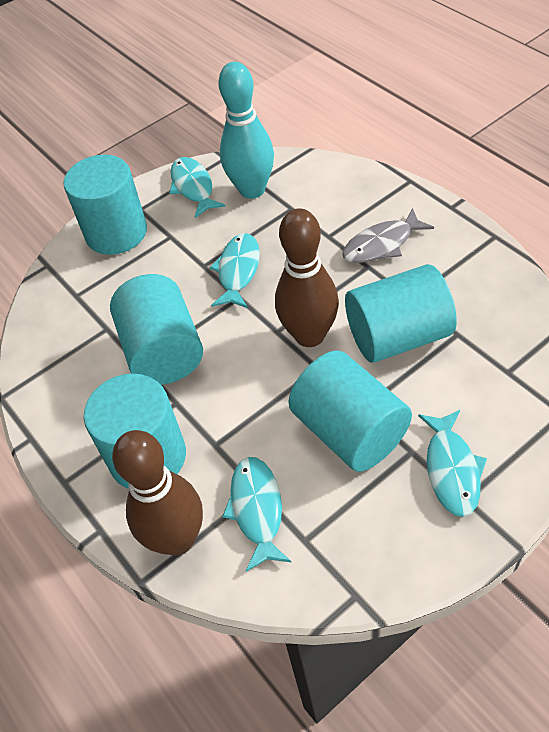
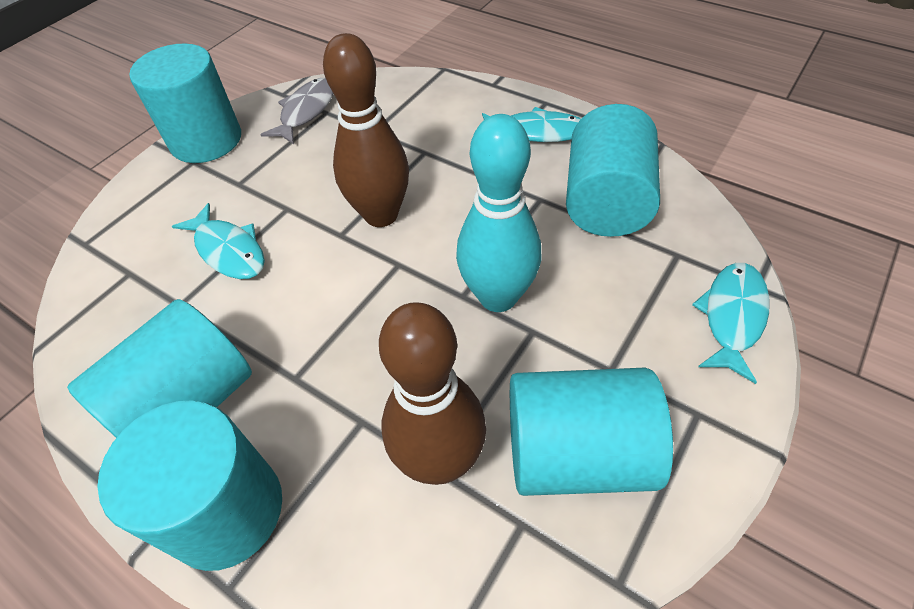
turquoise fish: 4 -> 3

